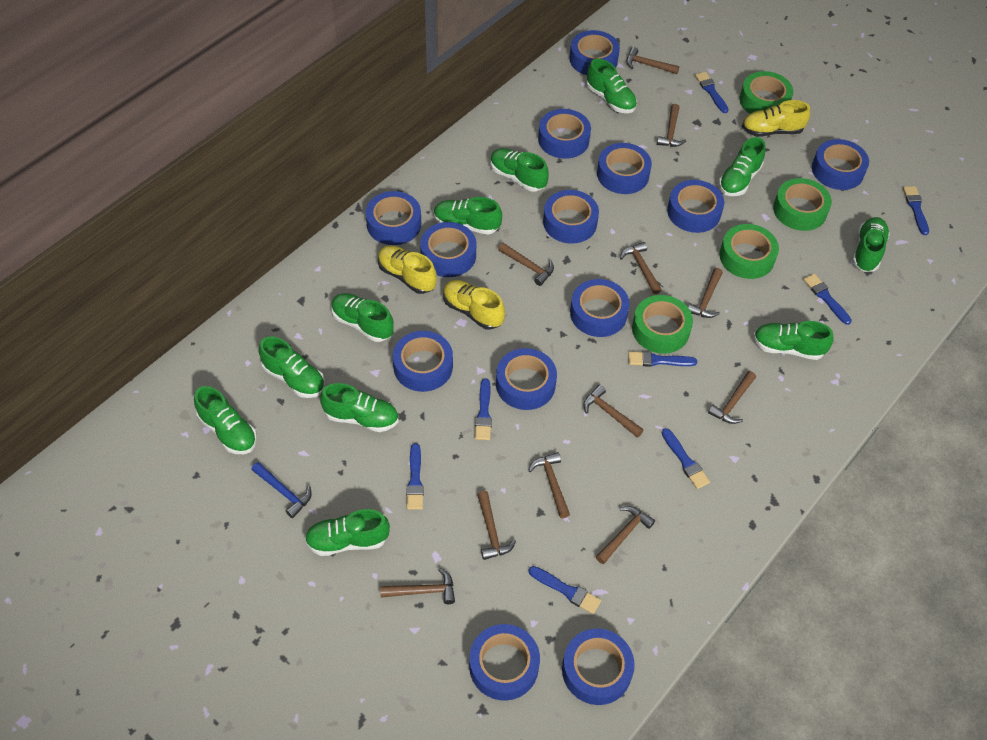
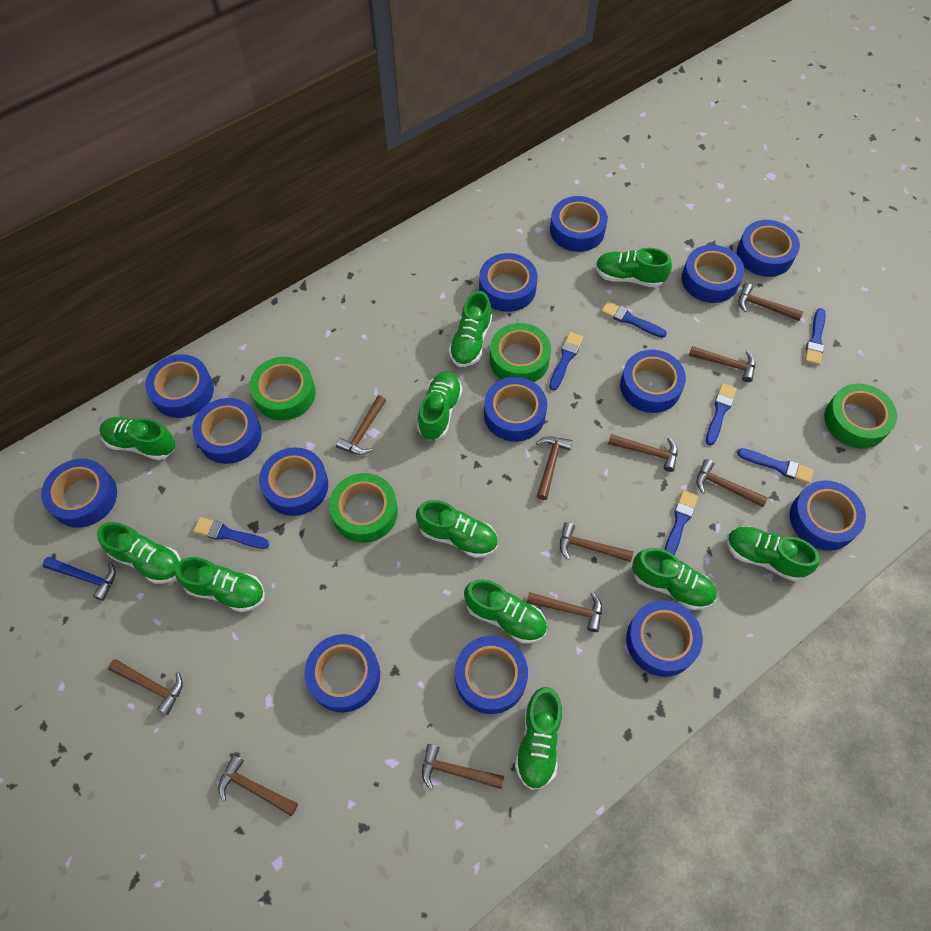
blue brush: 8 -> 7
blue tape: 13 -> 14
yellow shoe: 3 -> 0

